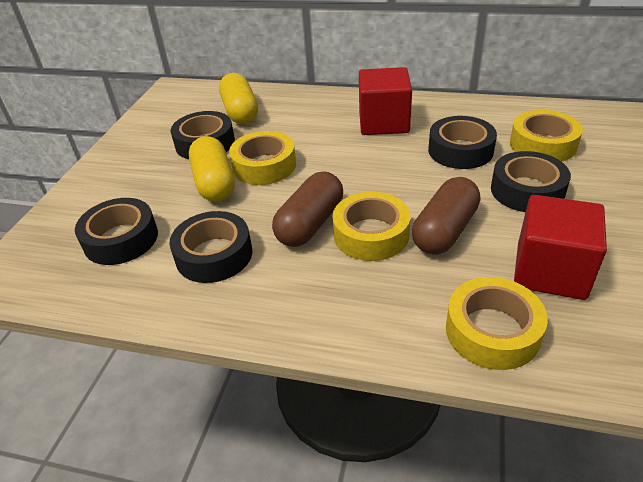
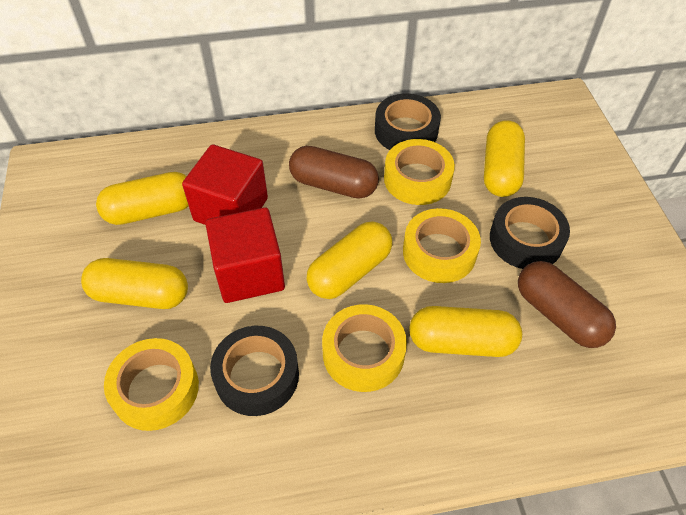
black tape: 5 -> 3
yellow capsule: 2 -> 5

